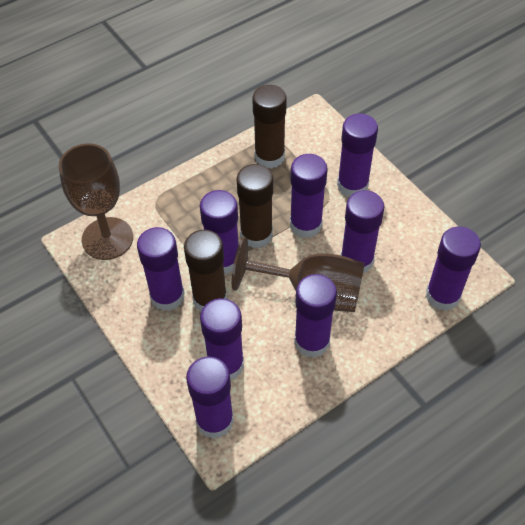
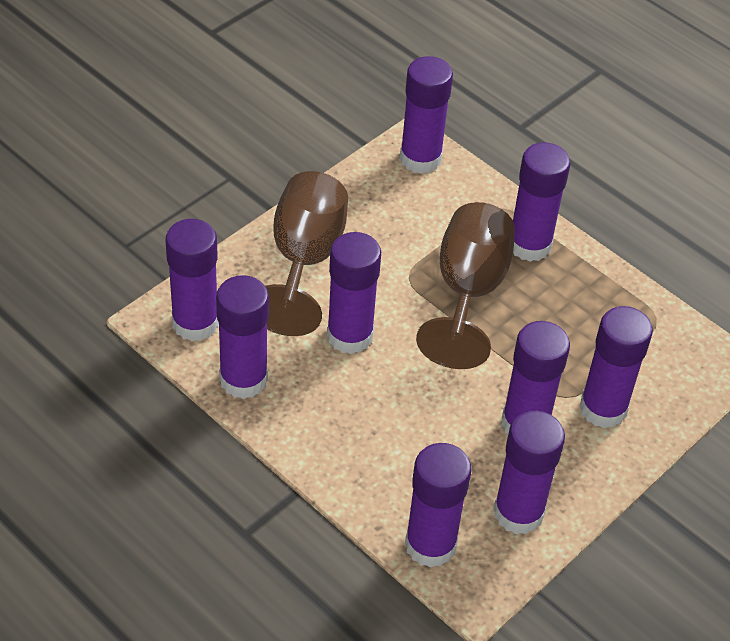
brown glue stick: 3 -> 0

